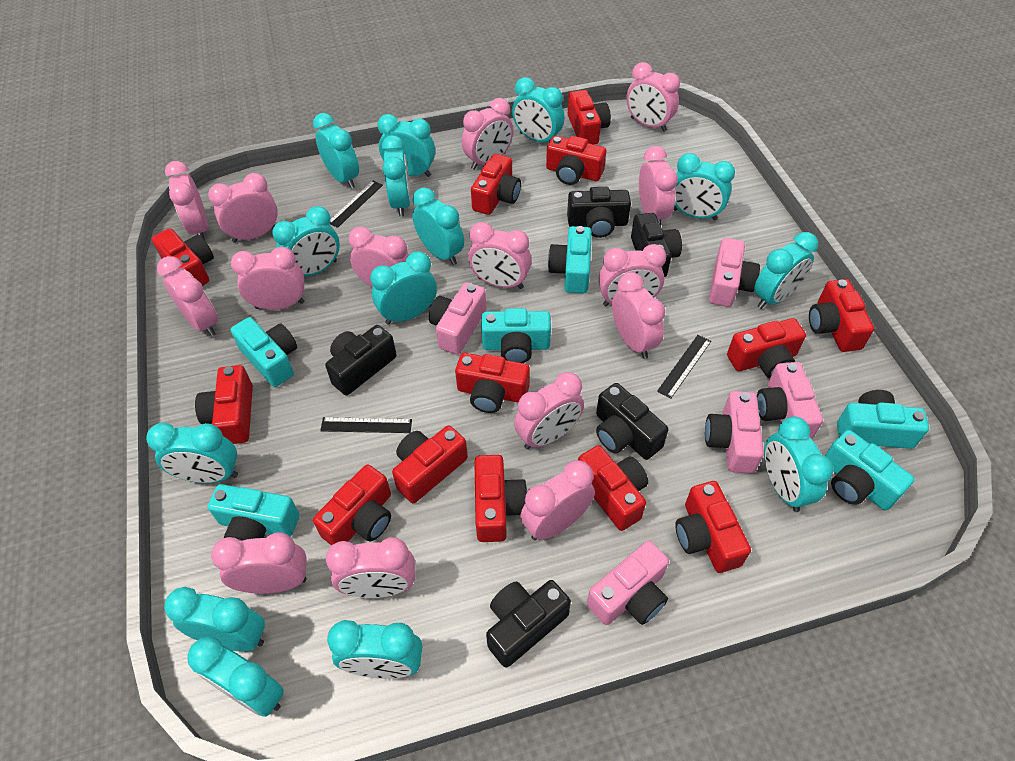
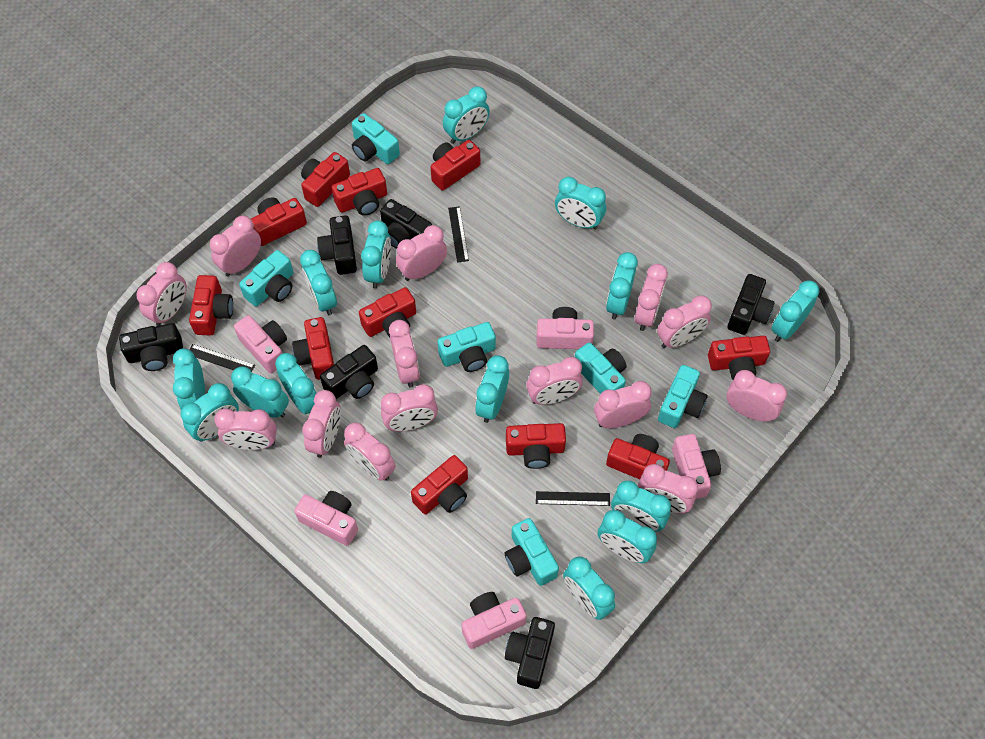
black camera: 5 -> 6
pink clock: 15 -> 14
red camera: 13 -> 11

